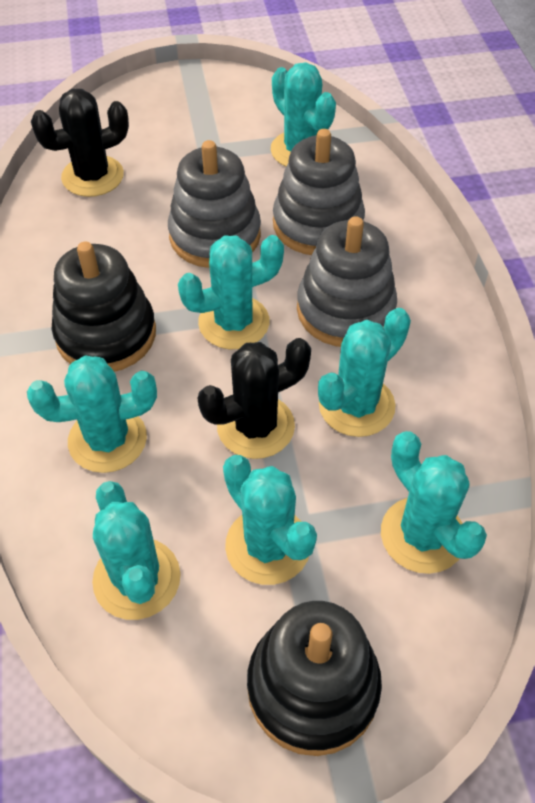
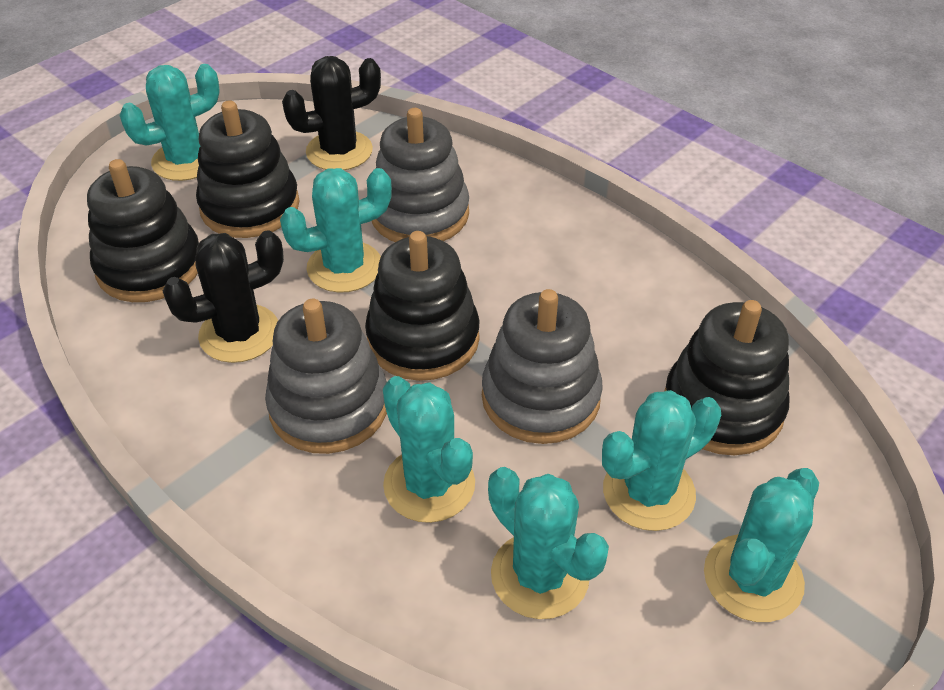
black stacking toy: 2 -> 4
turquoise cactus: 7 -> 6

